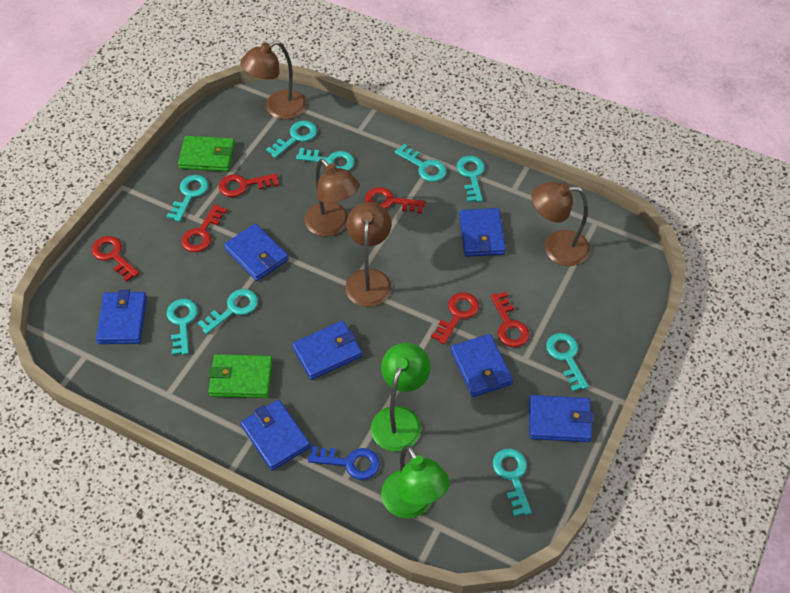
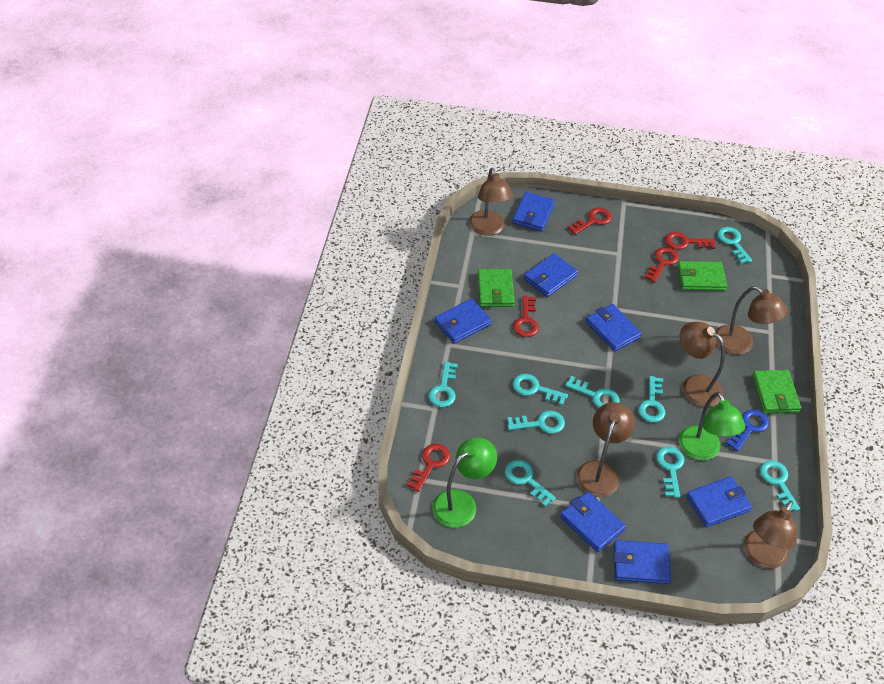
brown lamp: 4 -> 5
green wallet: 2 -> 3
red key: 6 -> 5

